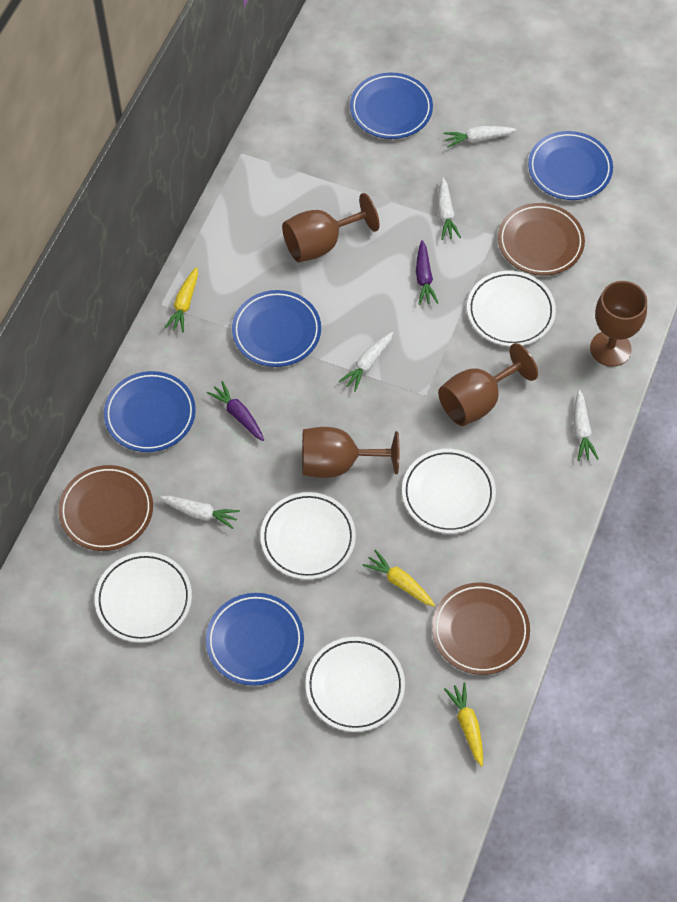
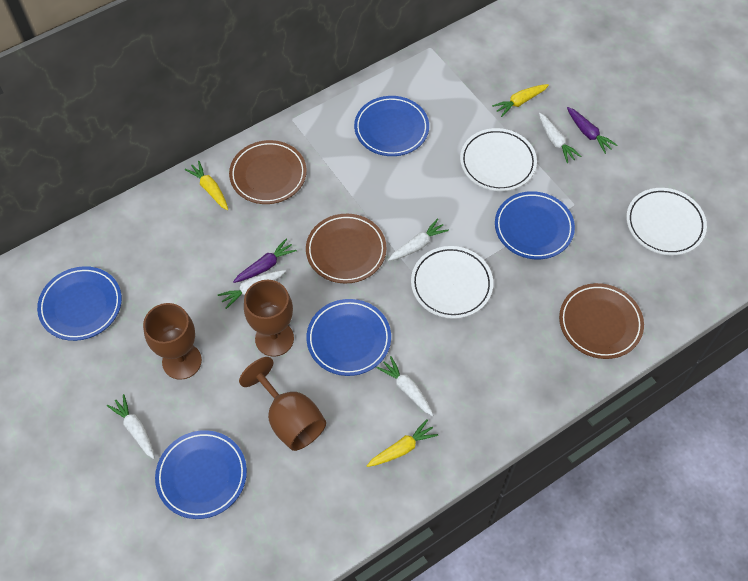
brown goblet: 4 -> 3
white plate: 5 -> 3

